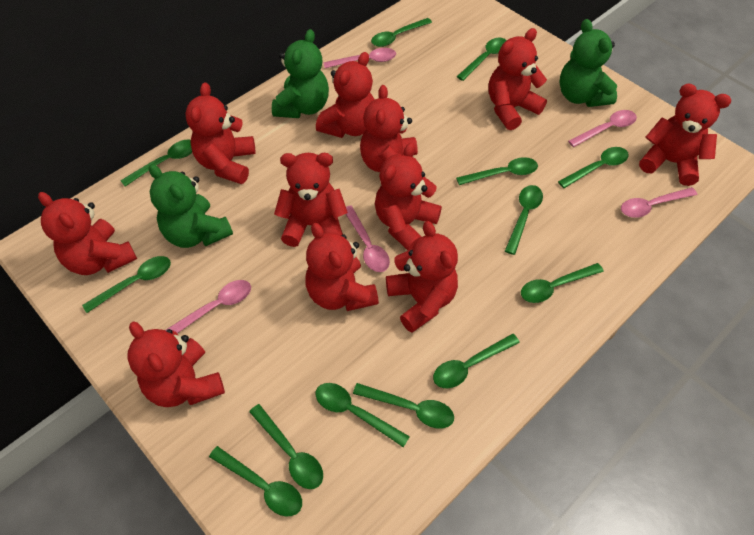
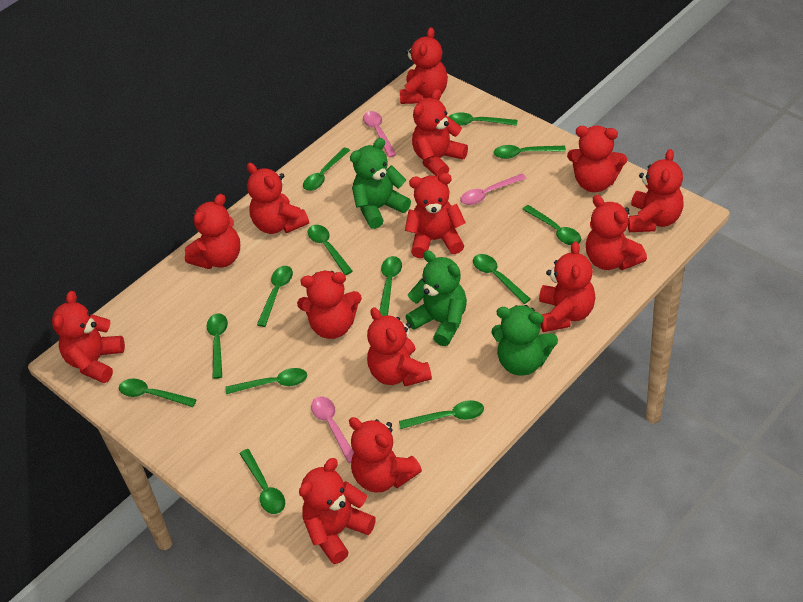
pink spoon: 5 -> 3
red teddy bear: 11 -> 14

